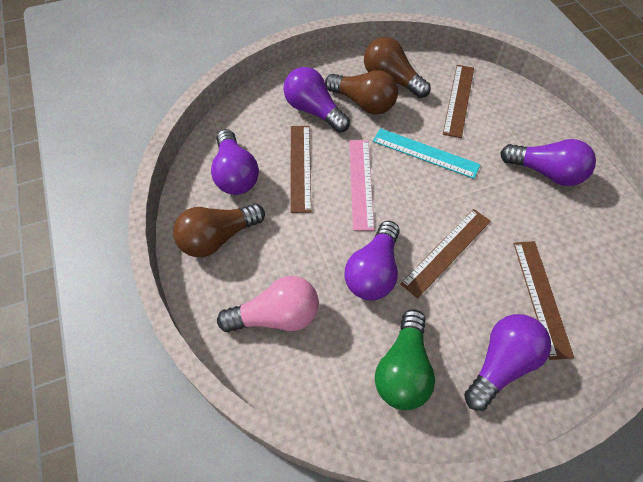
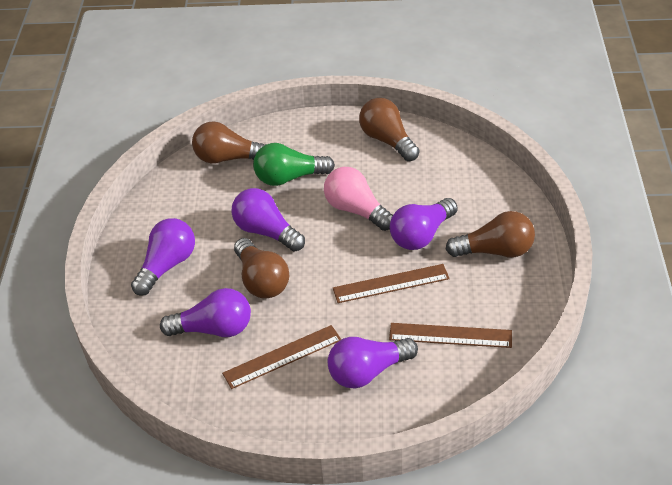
brown light bulb: 3 -> 4
brown ruler: 4 -> 3
pink ruler: 1 -> 0
turquoise ruler: 1 -> 0

